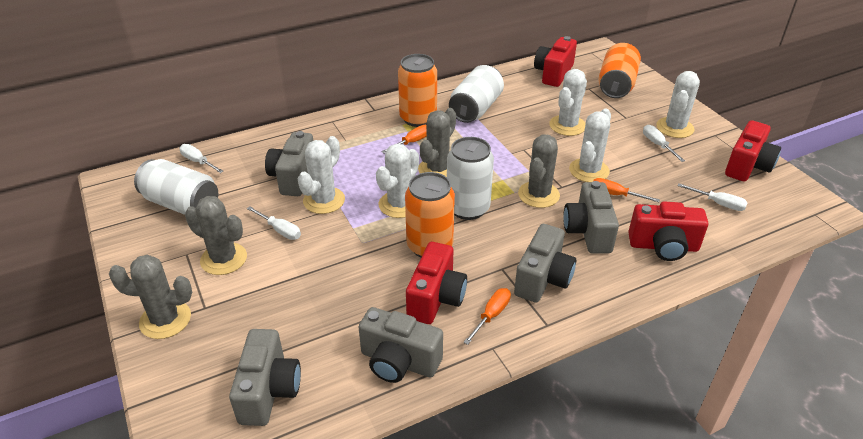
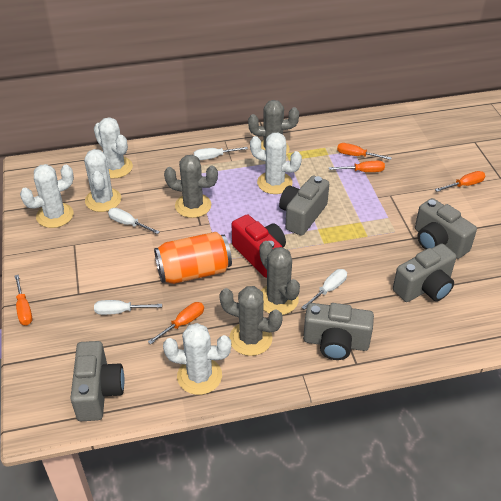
orange can: 3 -> 1
orange screwdriver: 3 -> 5
red camera: 4 -> 1
white can: 3 -> 0

